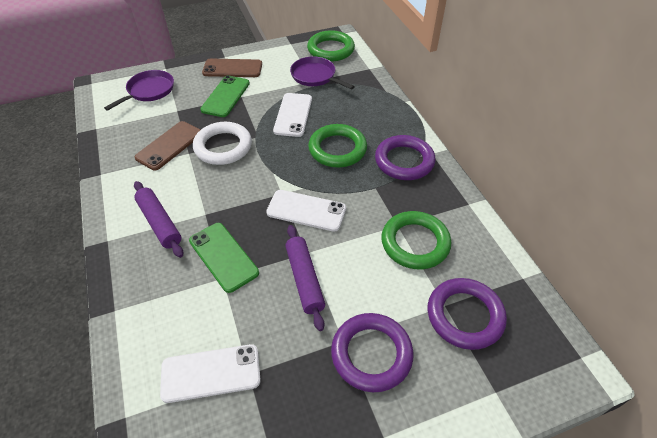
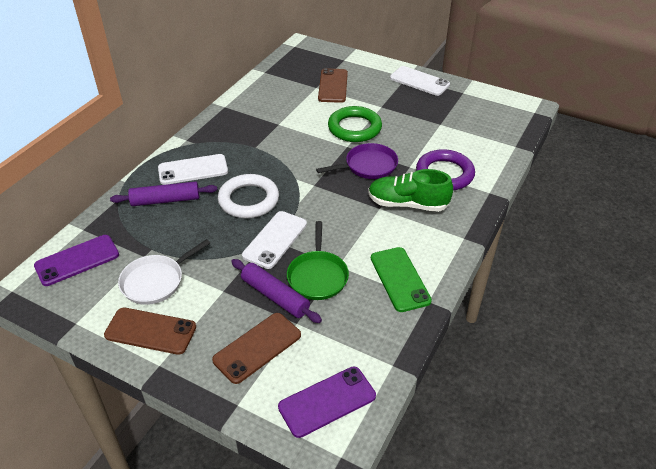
brown phone: 2 -> 3
green pan: 0 -> 1
green phone: 2 -> 1
green ring: 3 -> 1
green shoe: 0 -> 1
purple pan: 2 -> 1
purple phone: 0 -> 2
purple ring: 3 -> 1
white pan: 0 -> 1

